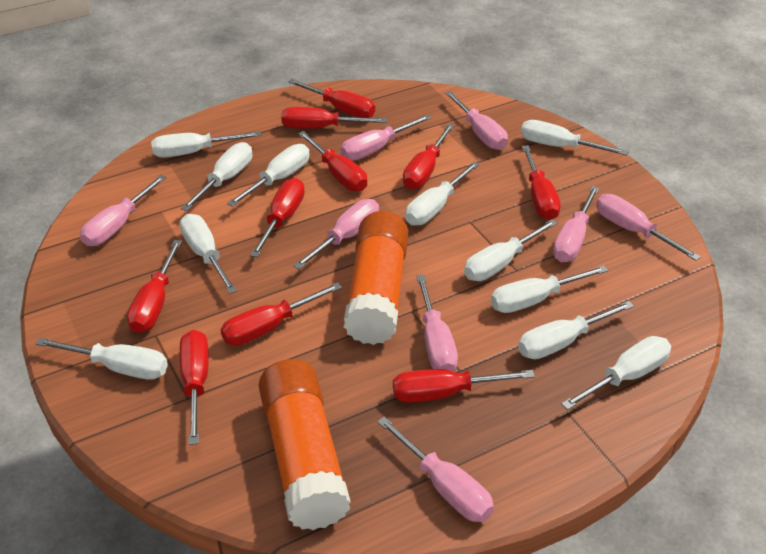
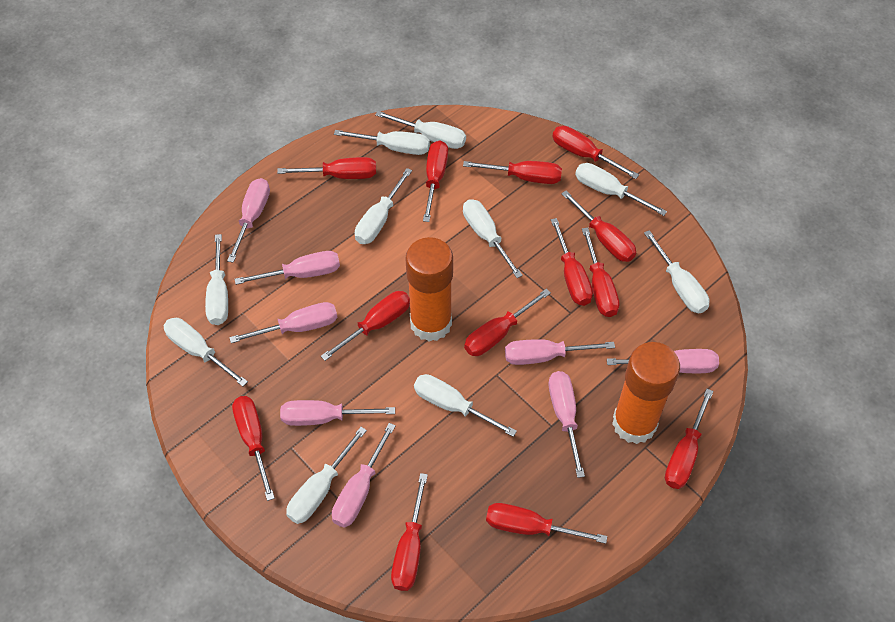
red screwdriver: 10 -> 13
white screwdriver: 11 -> 10

